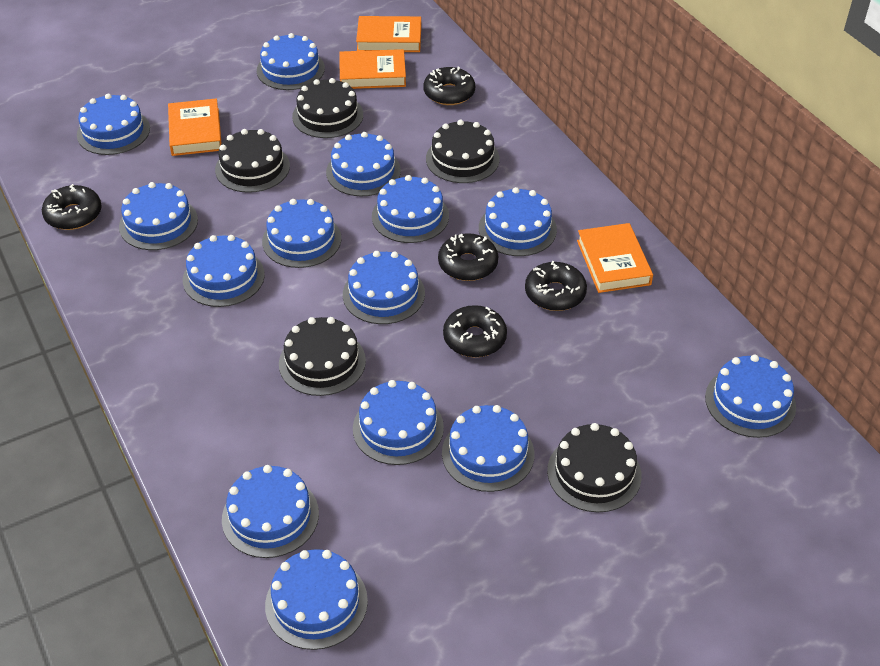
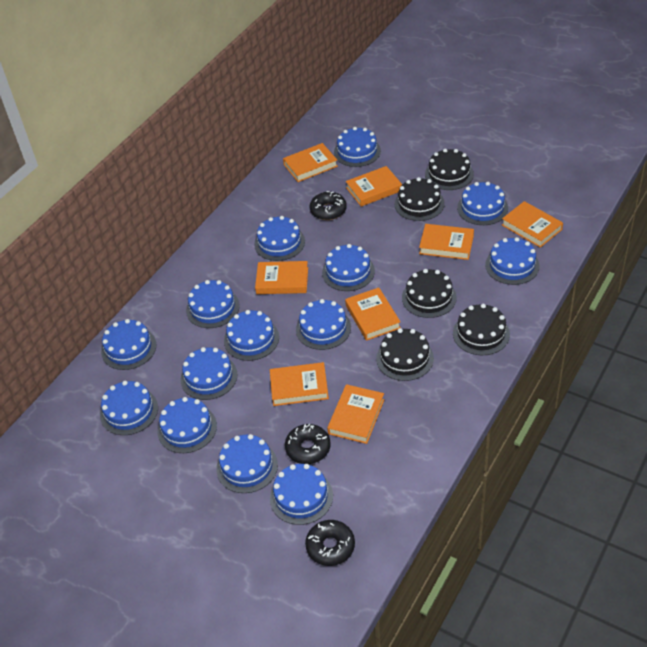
black donut: 5 -> 3
orange book: 4 -> 8

